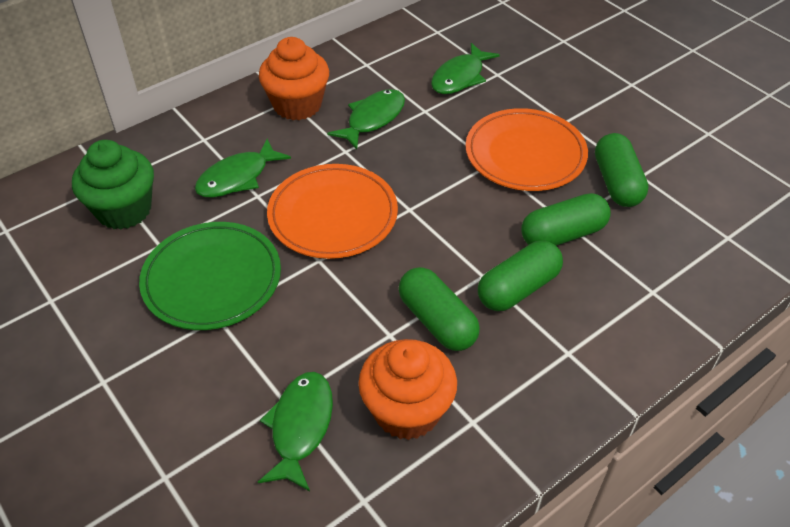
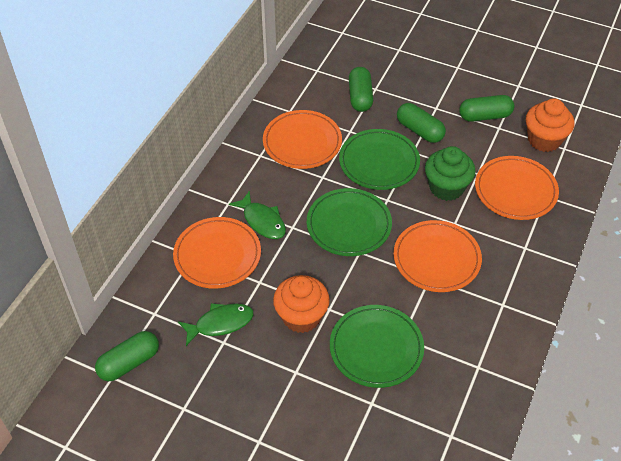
green fish: 4 -> 2
green plate: 1 -> 3
orange plate: 2 -> 4

